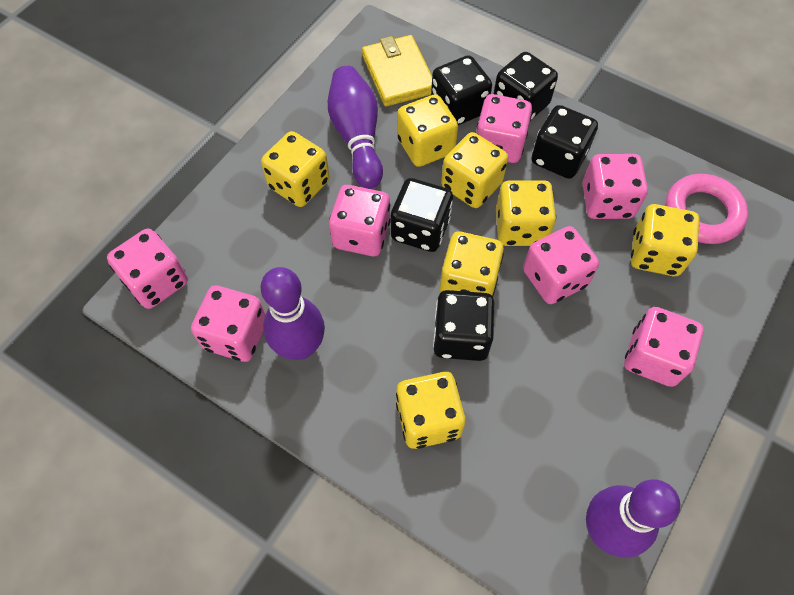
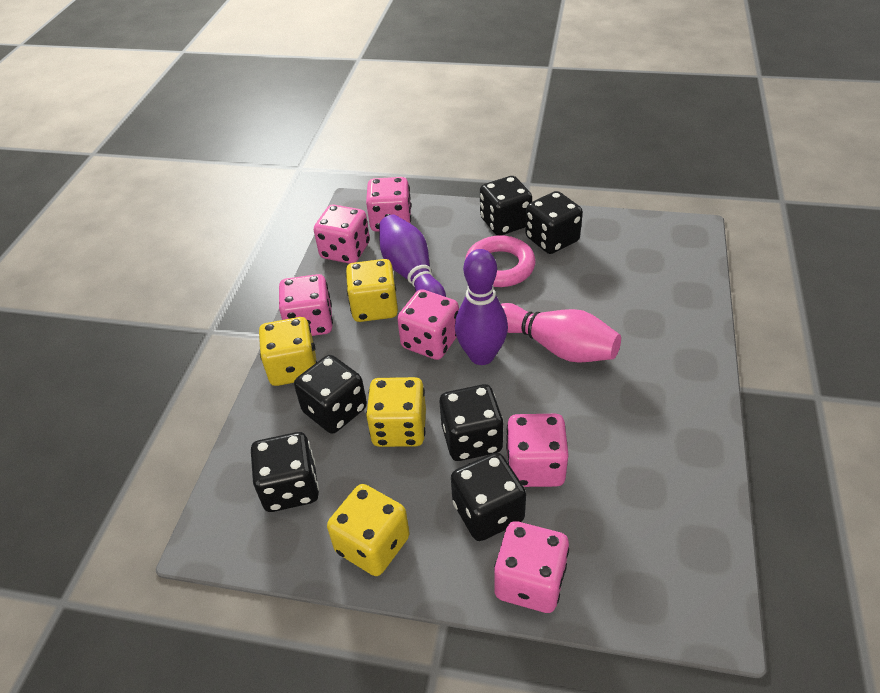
black dice: 5 -> 6
pink bowling pin: 0 -> 1
pink dice: 7 -> 6
purple bowling pin: 3 -> 2
yellow dice: 7 -> 4
yellow wallet: 1 -> 0

